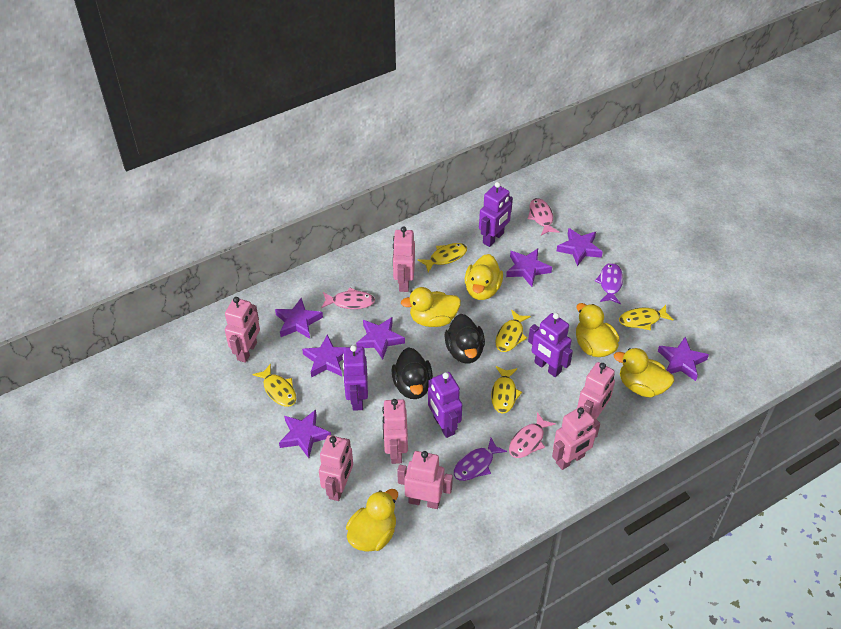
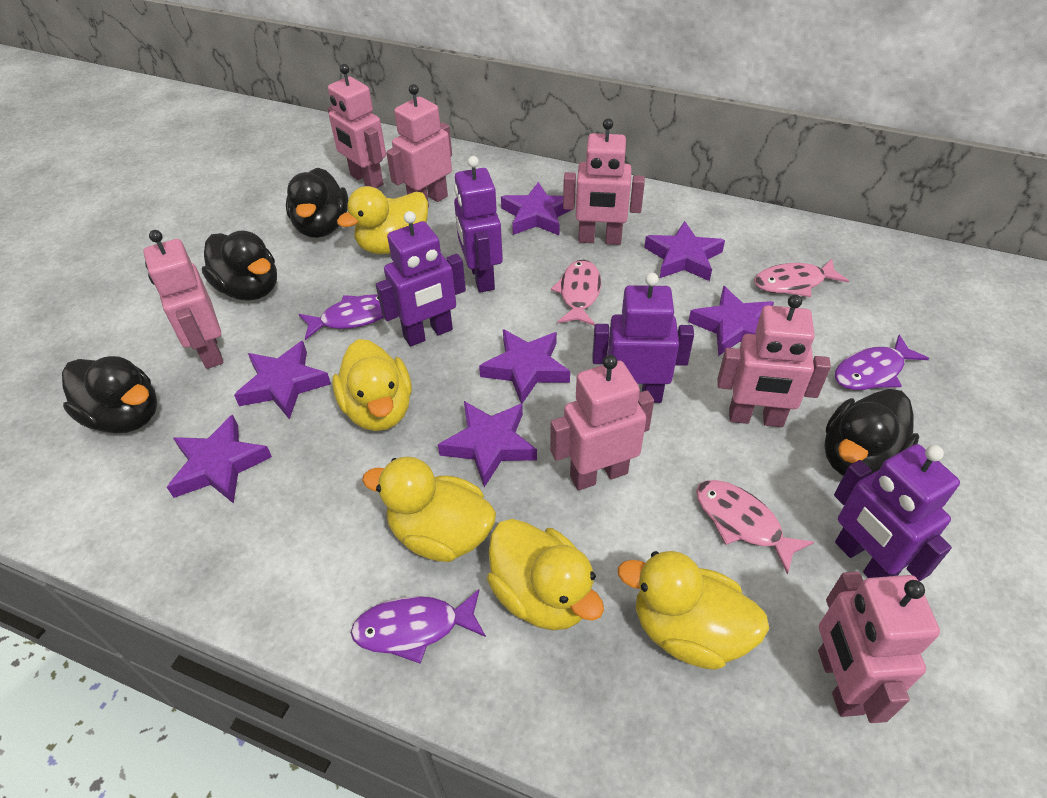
black duck: 2 -> 4
purple fish: 2 -> 3
yellow fish: 5 -> 0

